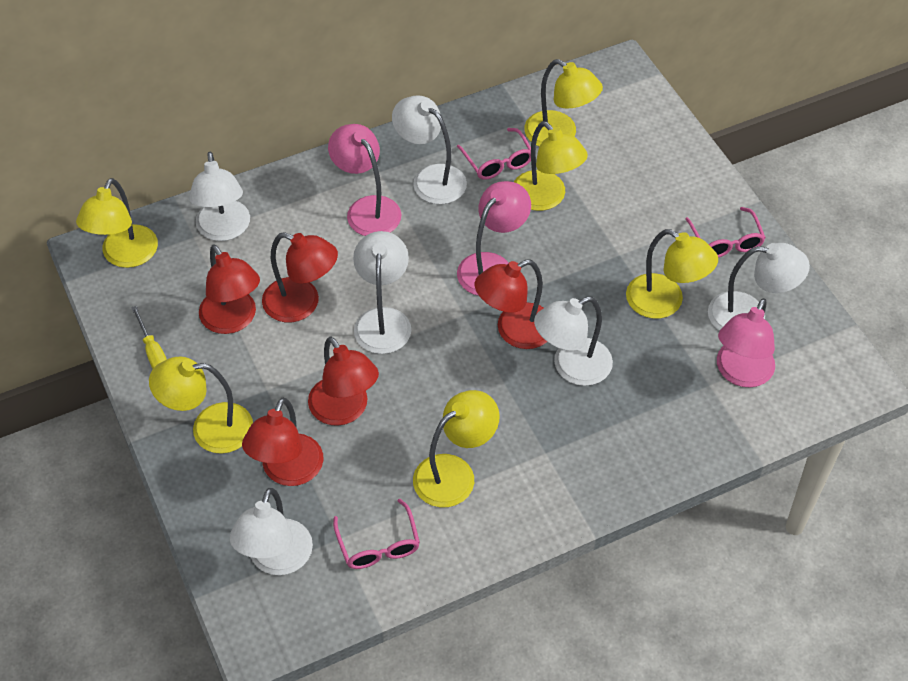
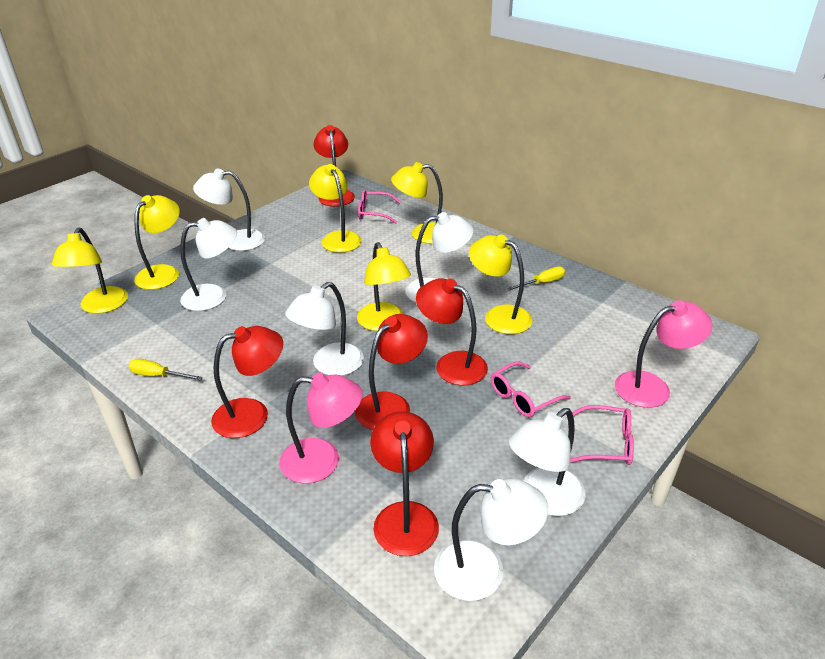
pink lamp: 3 -> 2
yellow screwdriver: 1 -> 2

